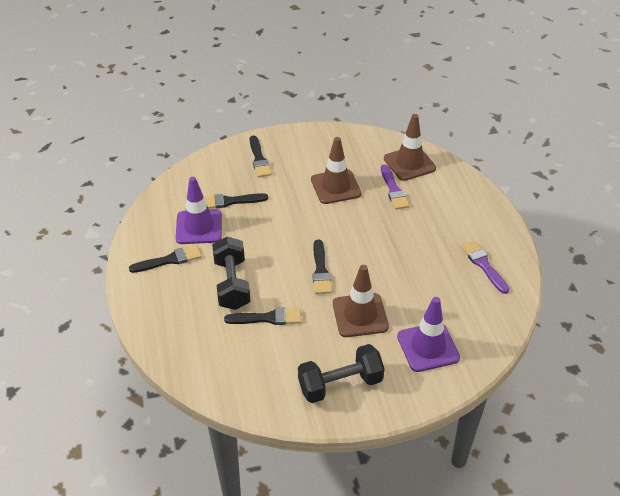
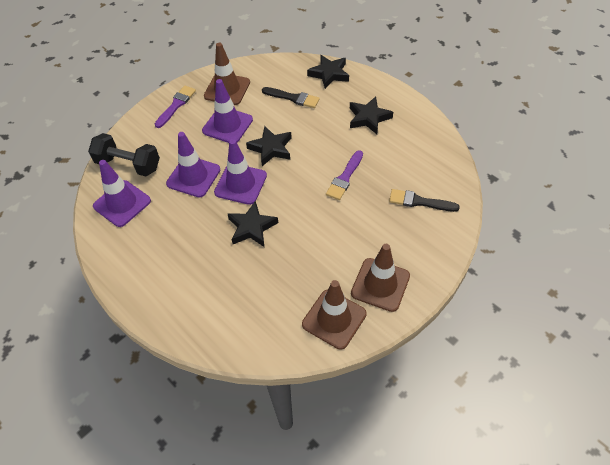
black brush: 5 -> 2
black dumbbell: 2 -> 1
black star: 0 -> 4
purple traffic cone: 2 -> 4

